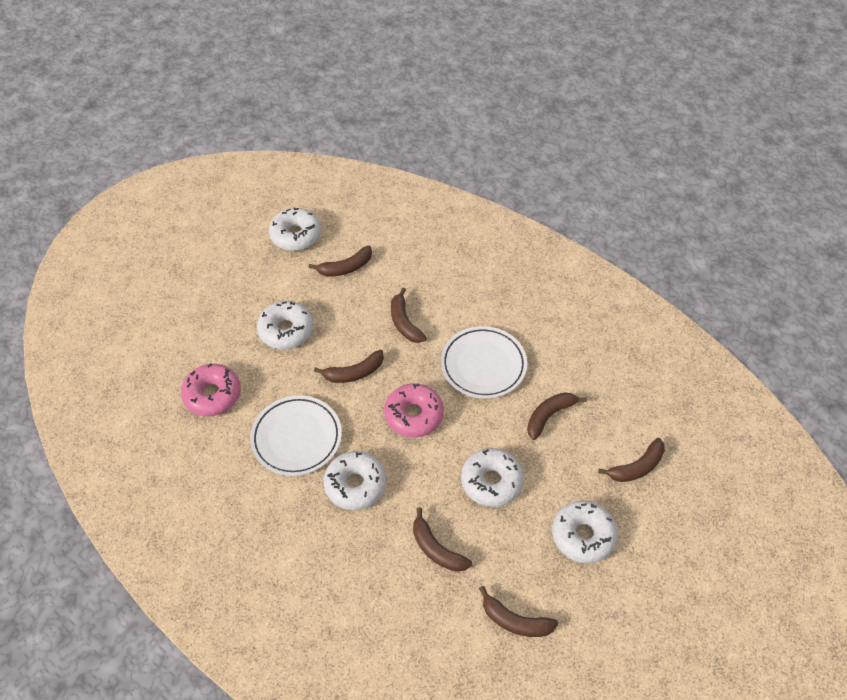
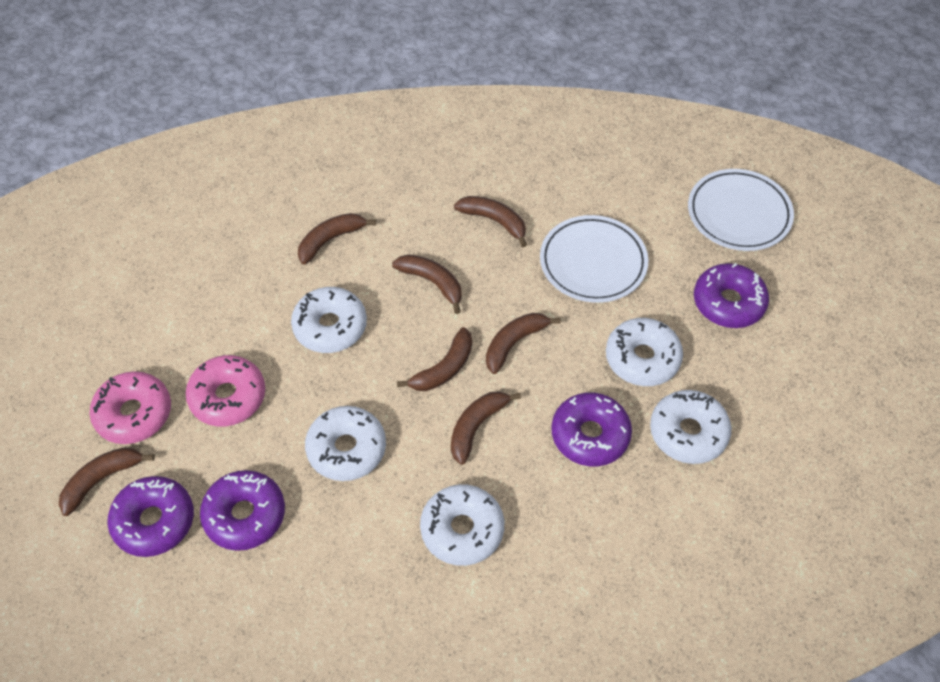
purple donut: 0 -> 4

